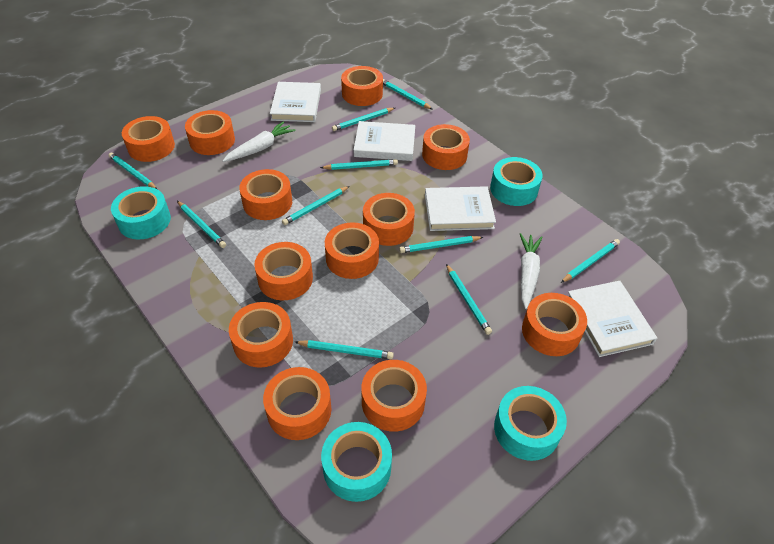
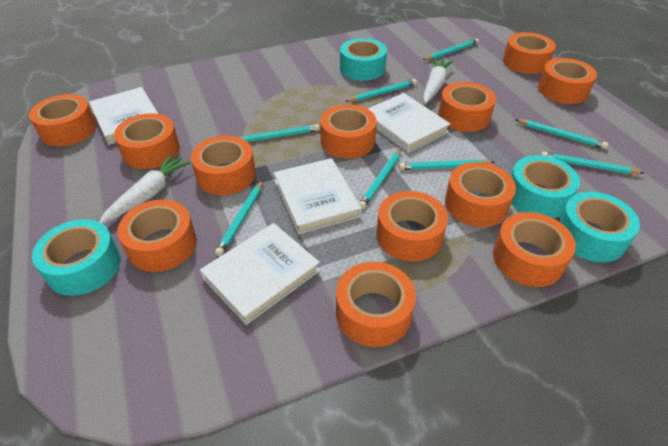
turquoise pencil: 10 -> 8

